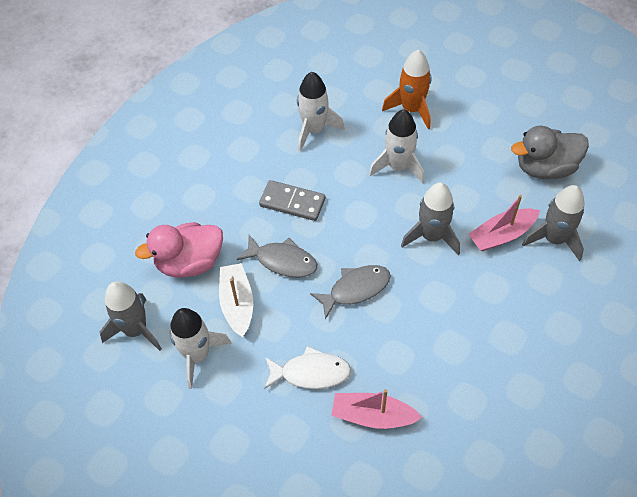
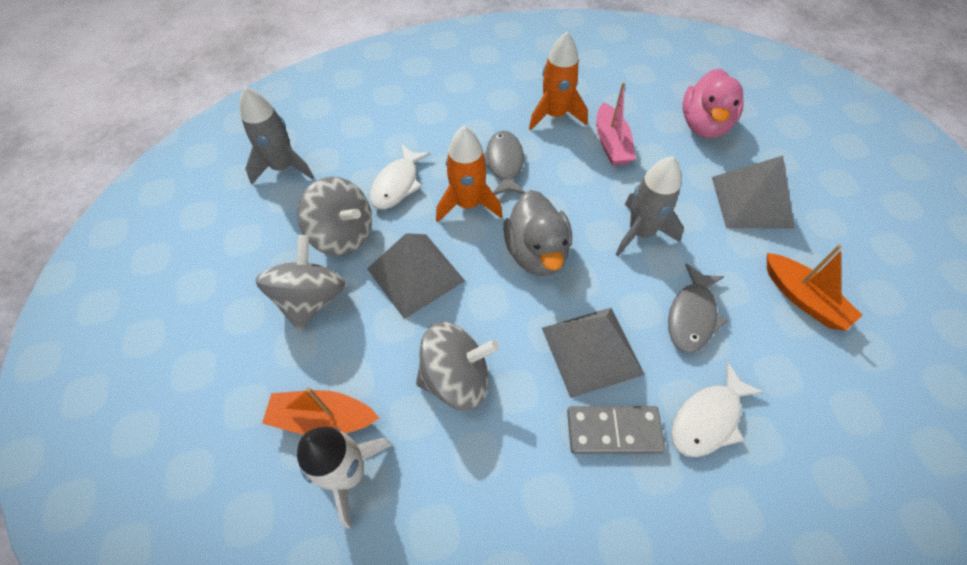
grey pyramid: 0 -> 3
grey rocket: 3 -> 2
grey spinning top: 0 -> 3
orange boat: 0 -> 2
orange rocket: 1 -> 2
pink boat: 2 -> 1
white boat: 1 -> 0
white fish: 1 -> 2
white rocket: 3 -> 1

